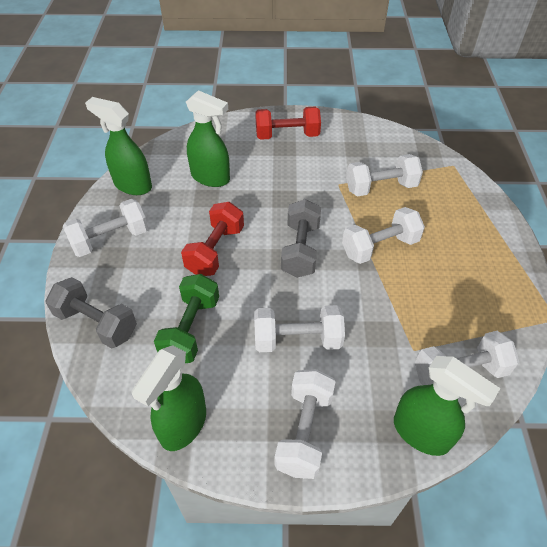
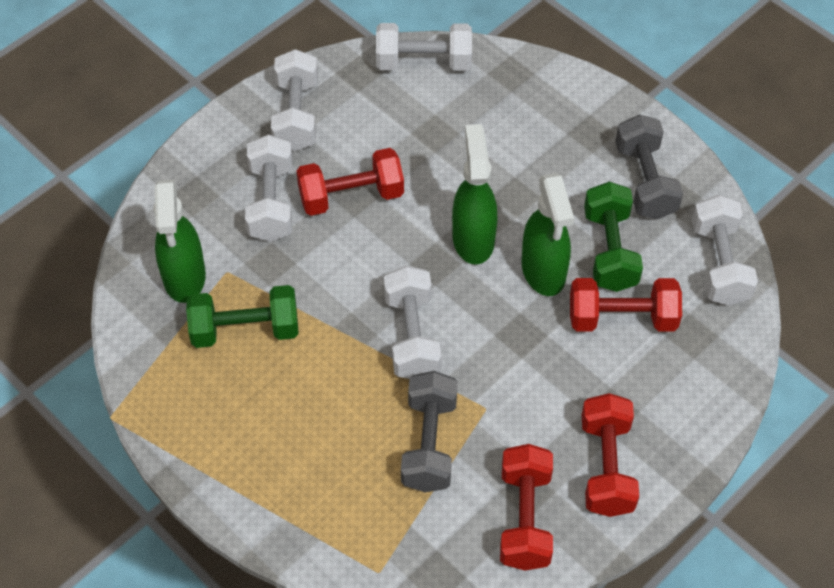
green dumbbell: 1 -> 2
green spray bottle: 4 -> 3
red dumbbell: 2 -> 4
white dumbbell: 6 -> 5

